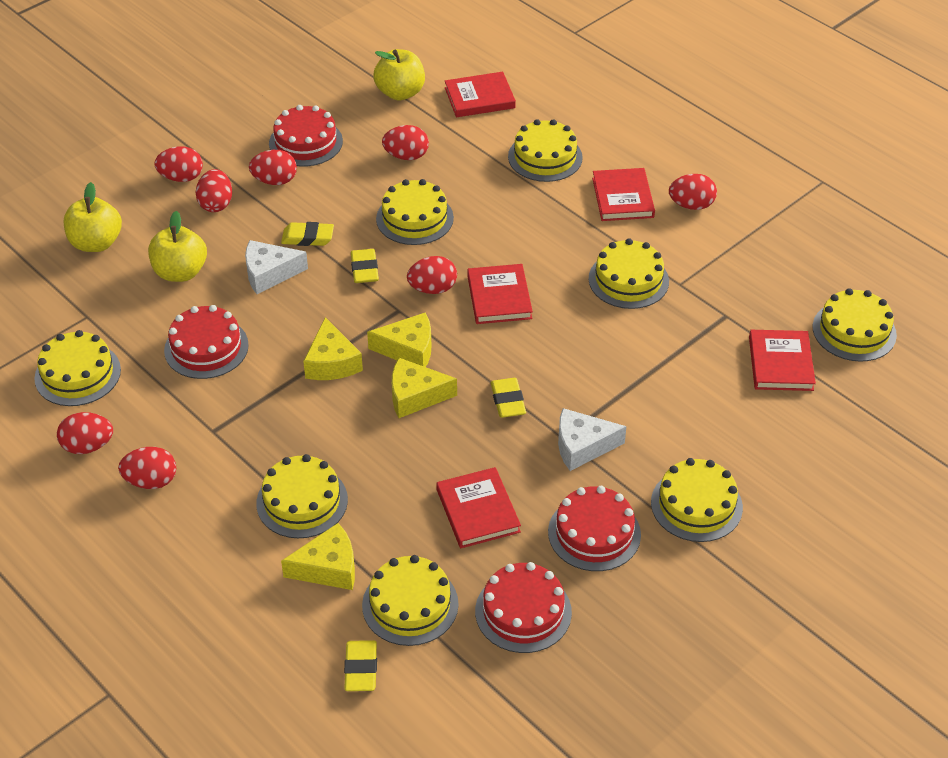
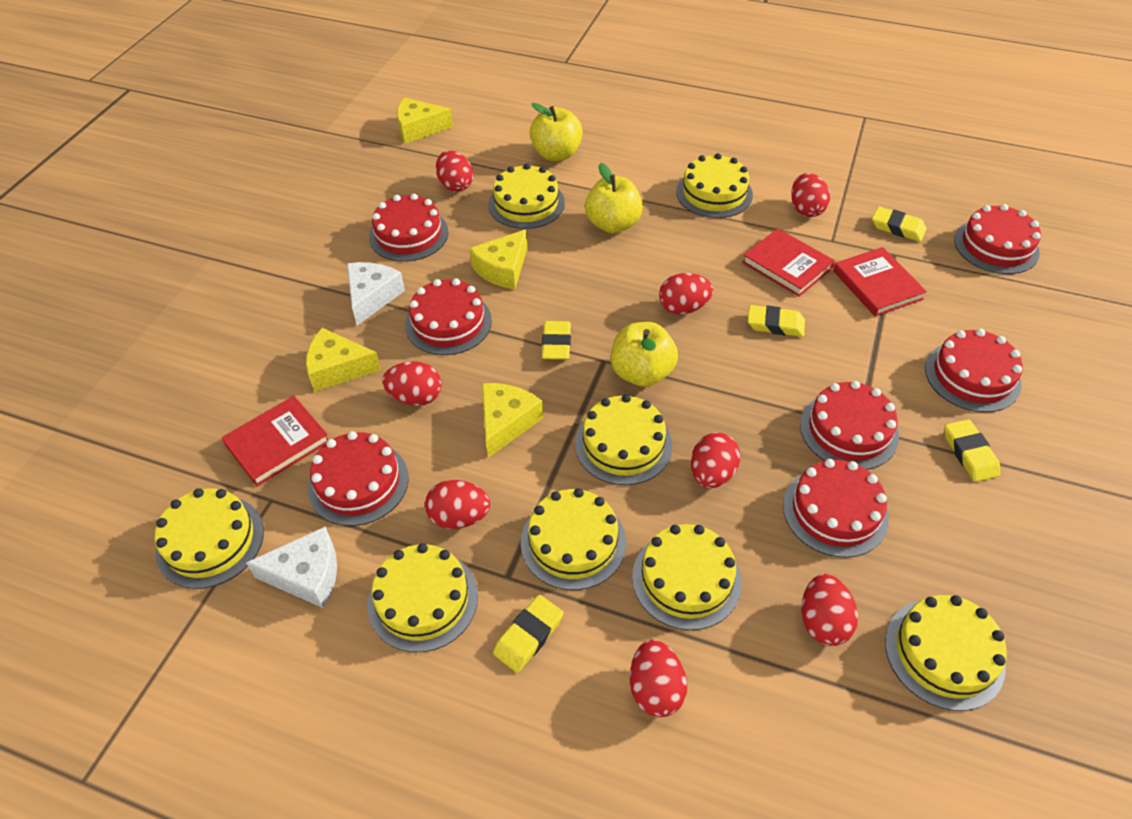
red book: 5 -> 3
red cake: 4 -> 7
yellow eraser: 4 -> 5

